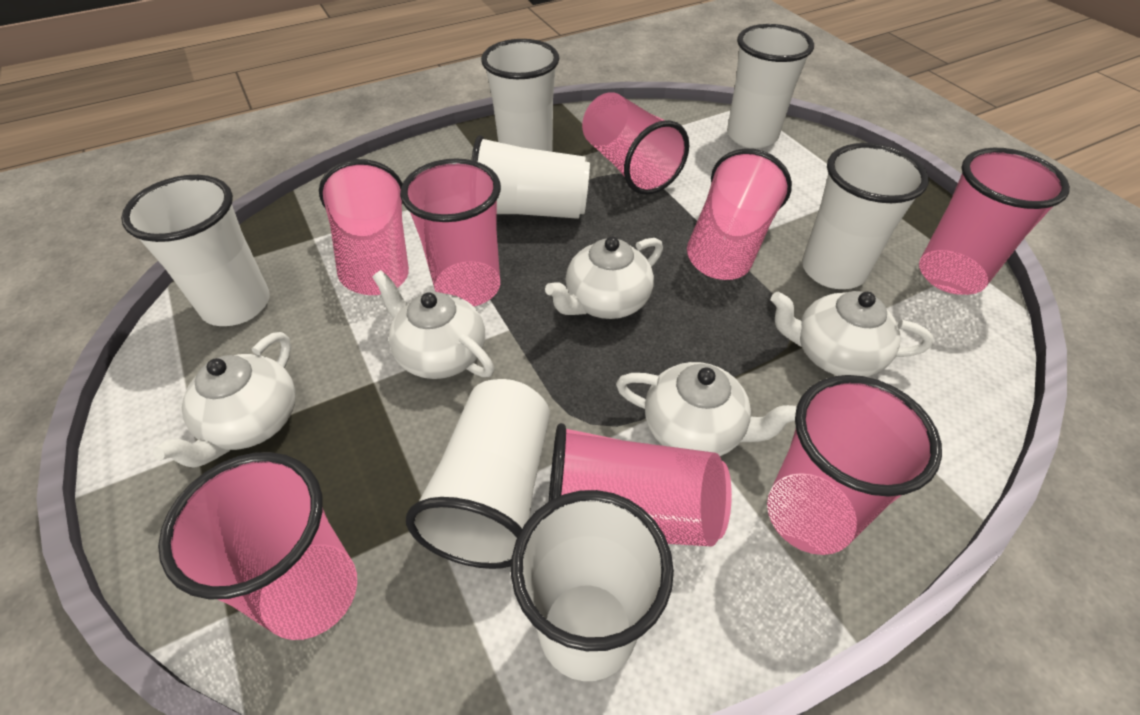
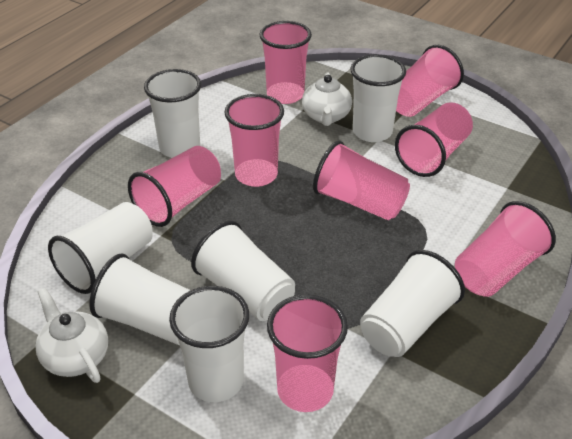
white teapot: 5 -> 2

